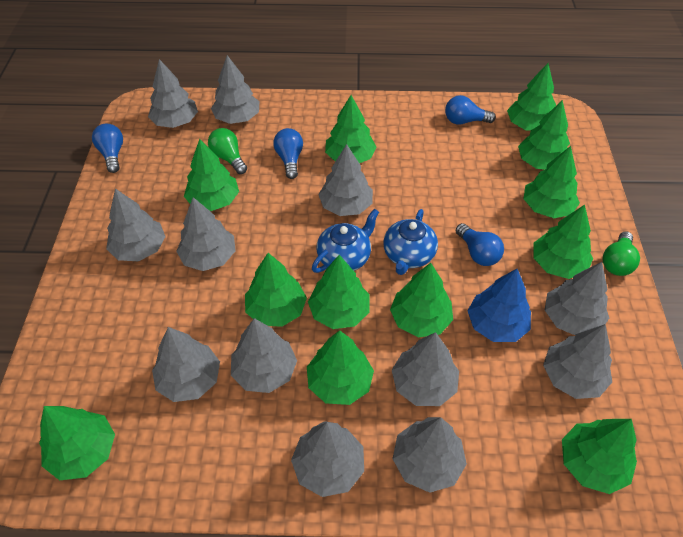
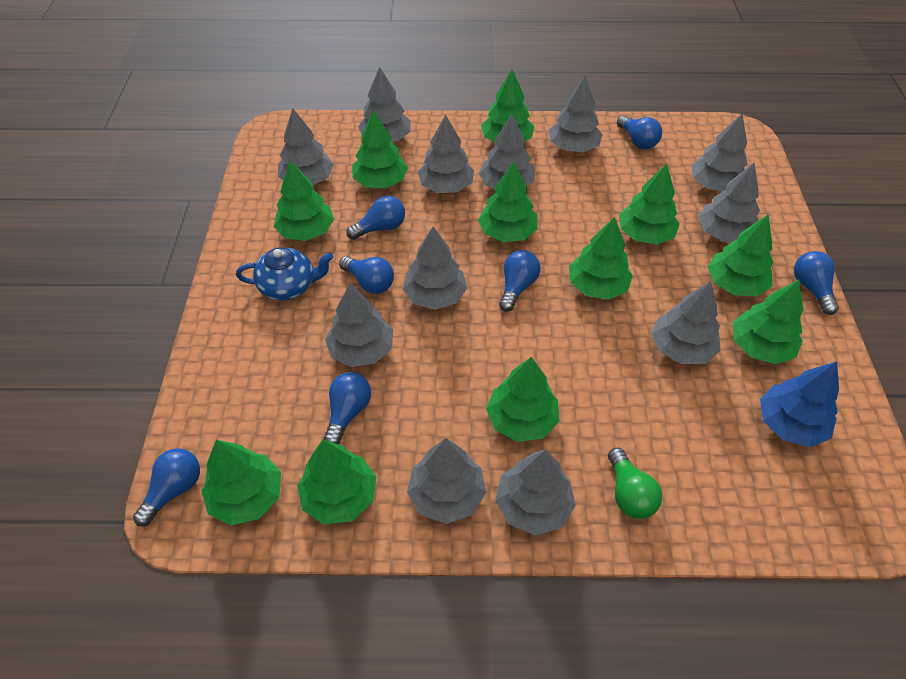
blue light bulb: 4 -> 7
blue teapot: 2 -> 1
green light bulb: 2 -> 1
green tree: 12 -> 11

